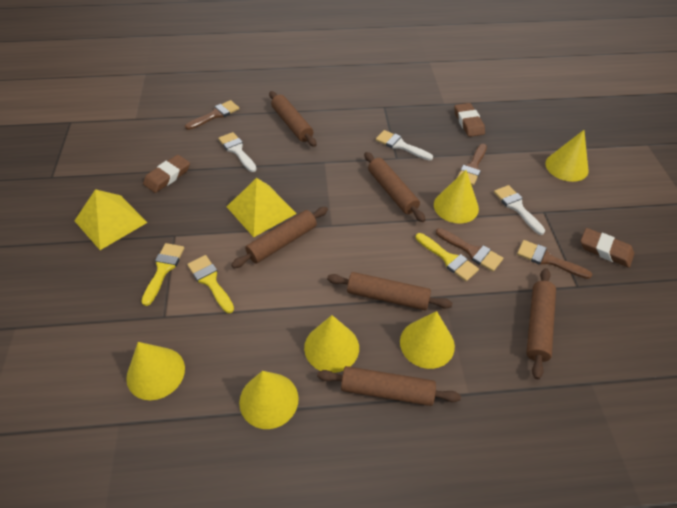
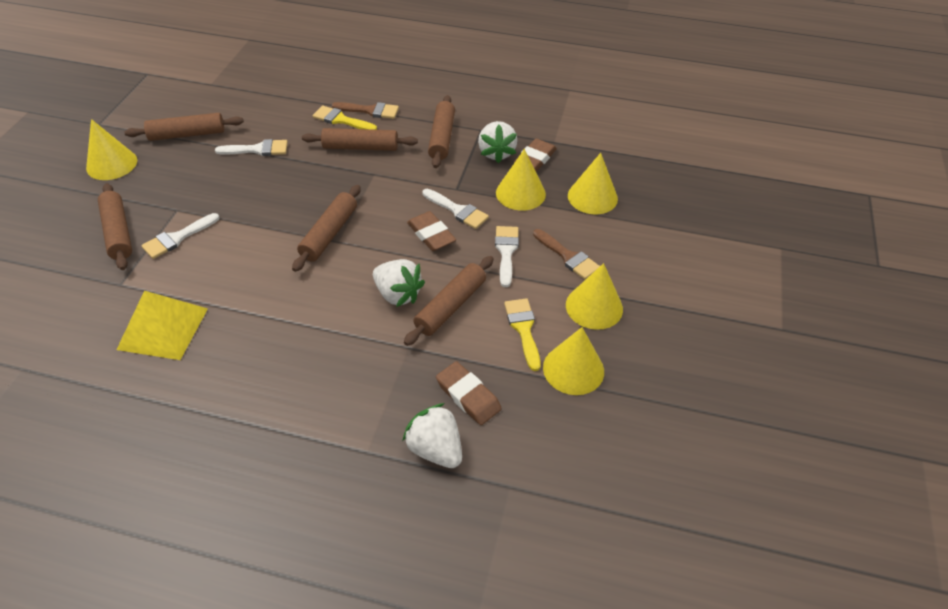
brown brush: 4 -> 2
white brush: 3 -> 4
white strawberry: 0 -> 3
yellow brush: 3 -> 2
yellow cone: 6 -> 5
yellow pyramid: 2 -> 1

